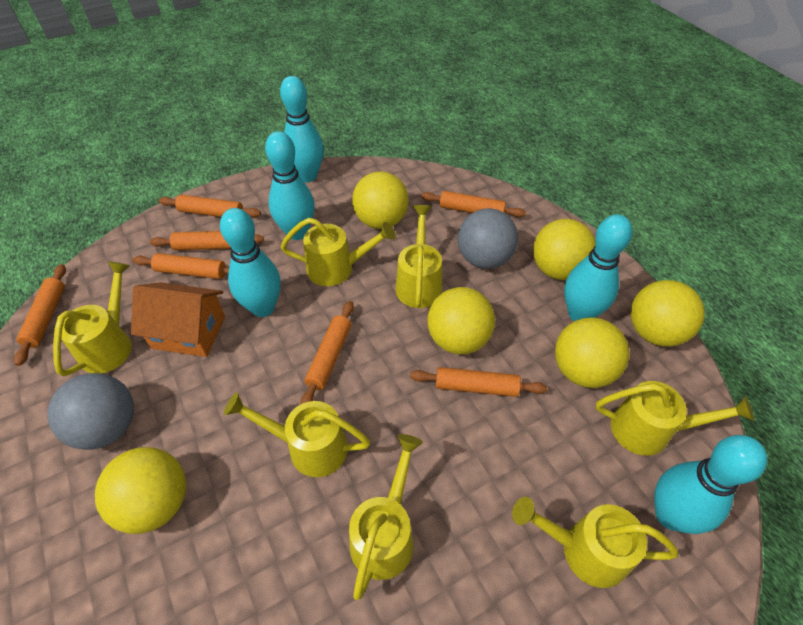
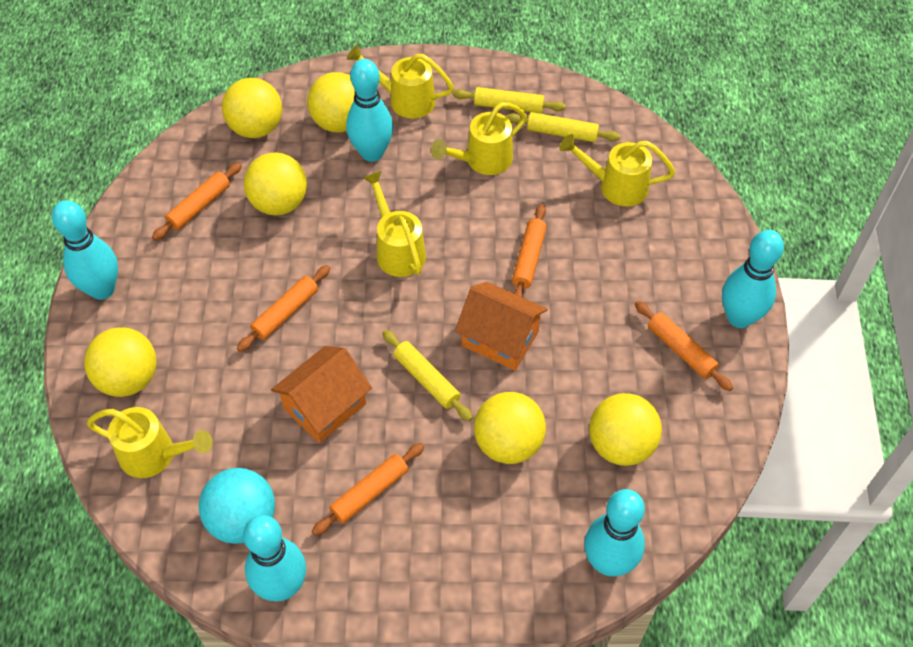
grey ball: 2 -> 0
orange house: 1 -> 2
orange rolling pin: 7 -> 5
turquoise ball: 0 -> 1
yellow rolling pin: 0 -> 3
yellow watering can: 7 -> 5

